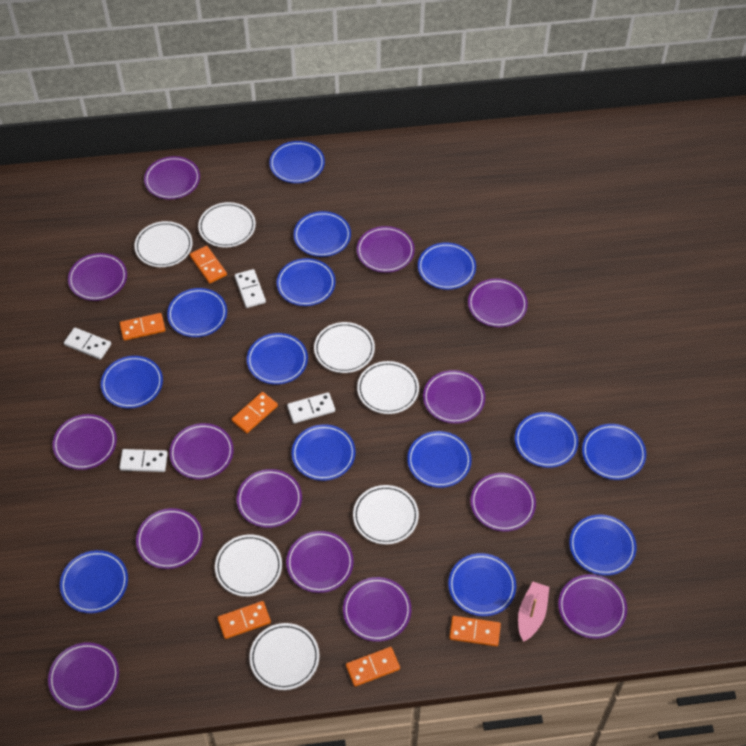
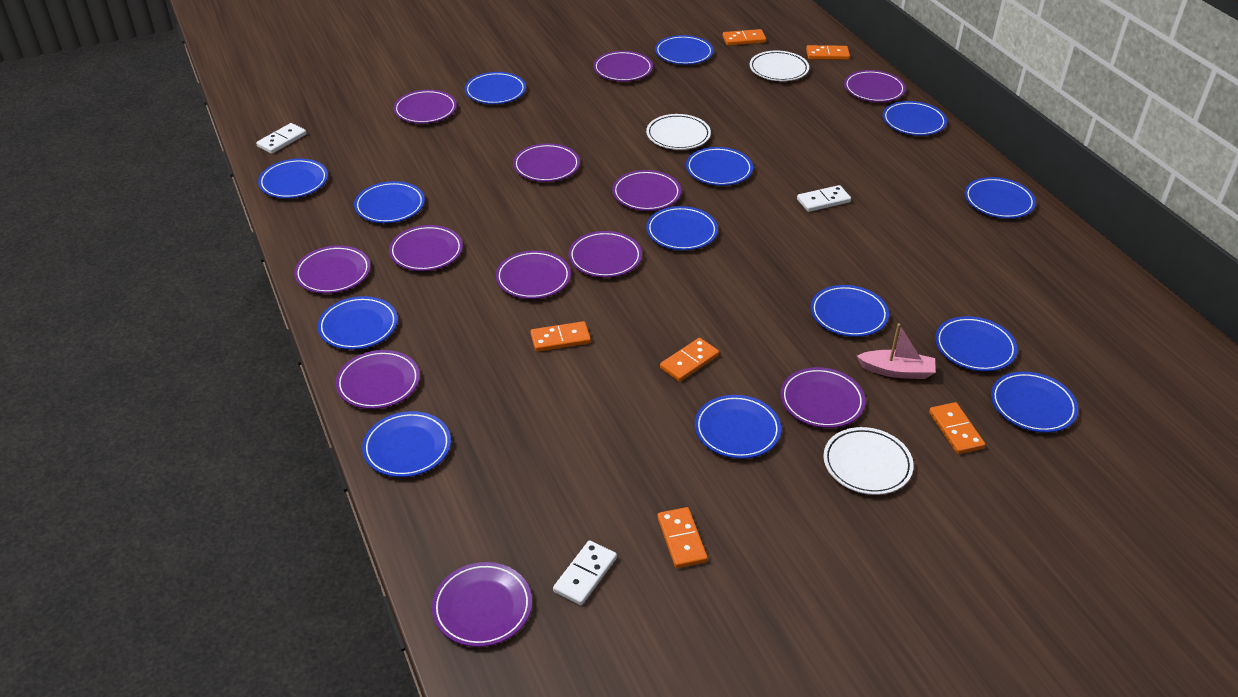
purple plate: 14 -> 12
white domino: 4 -> 3
white plate: 7 -> 3

